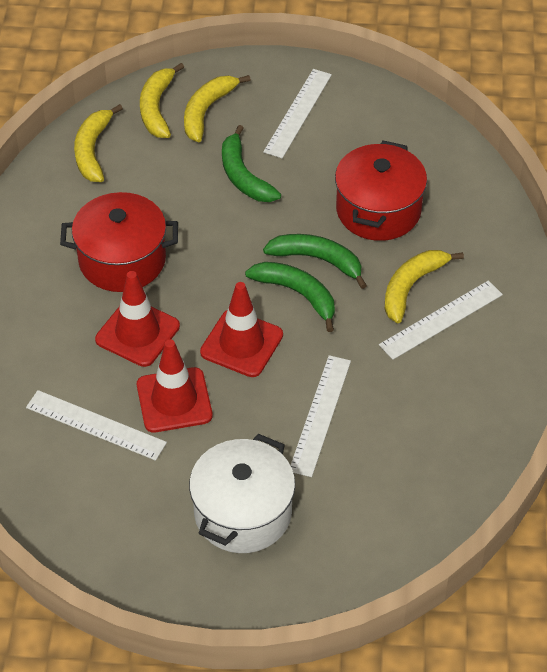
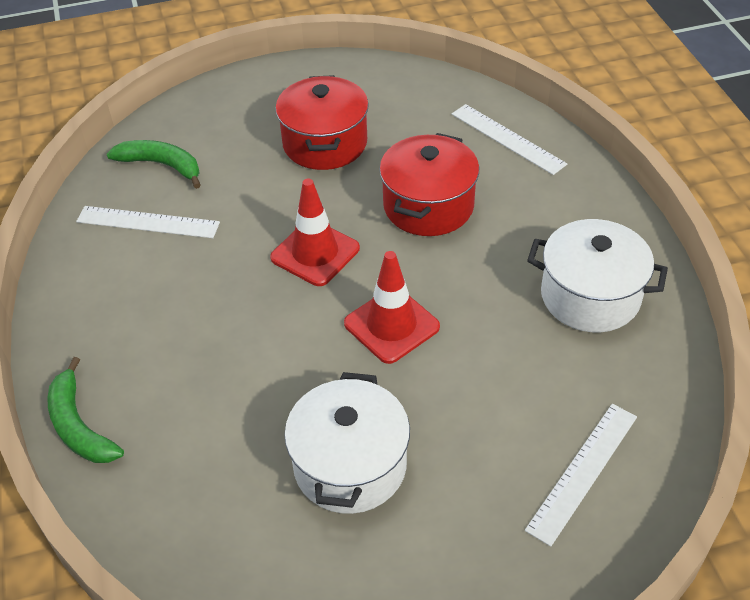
green banana: 3 -> 2
red traffic cone: 3 -> 2
white pot: 1 -> 2
white ruler: 4 -> 3
yellow banana: 4 -> 0

